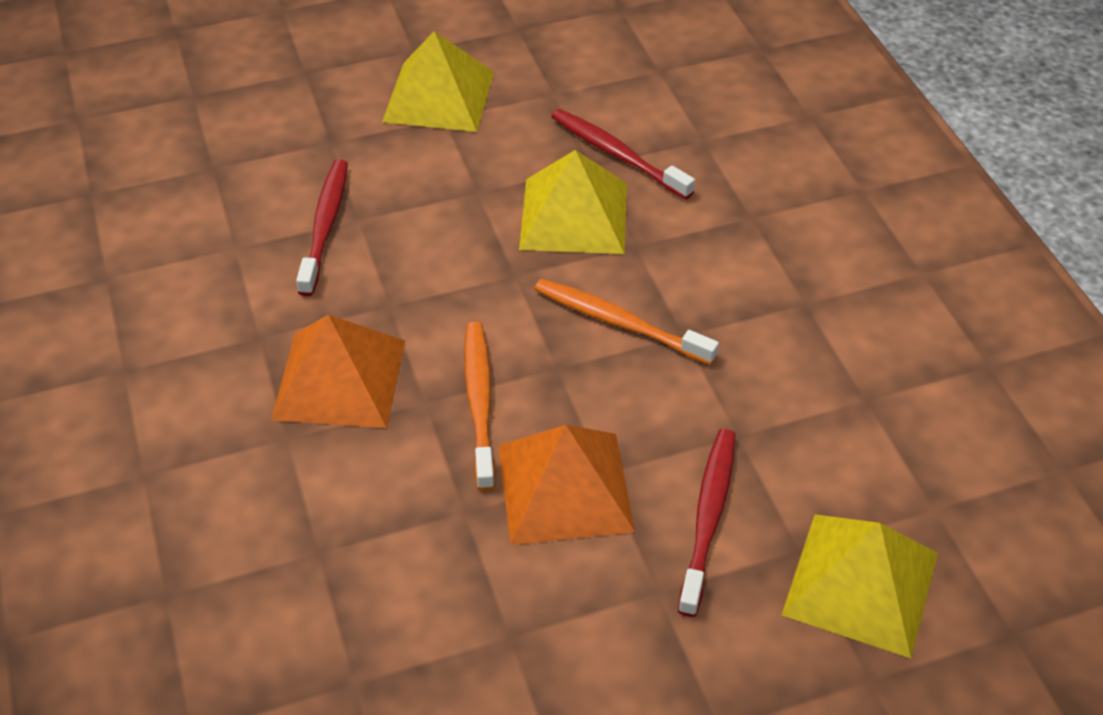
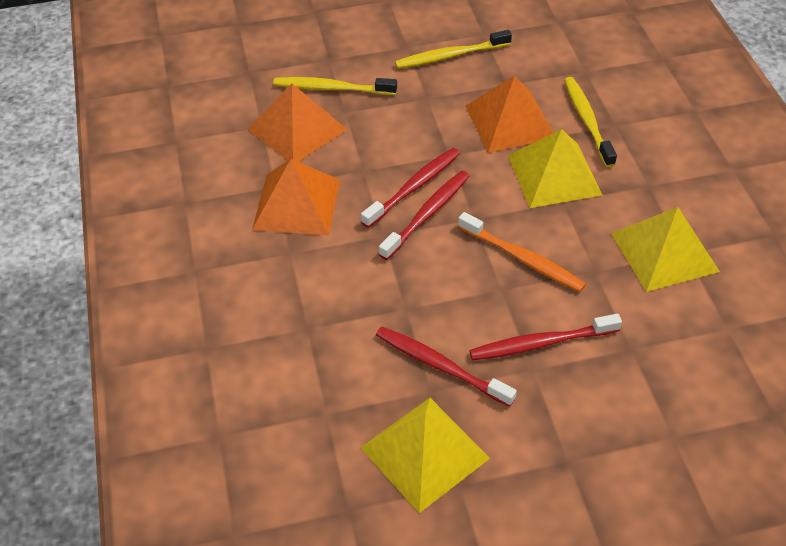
orange pyramid: 2 -> 3
orange toothbrush: 2 -> 1
red toothbrush: 3 -> 4
yellow toothbrush: 0 -> 3

